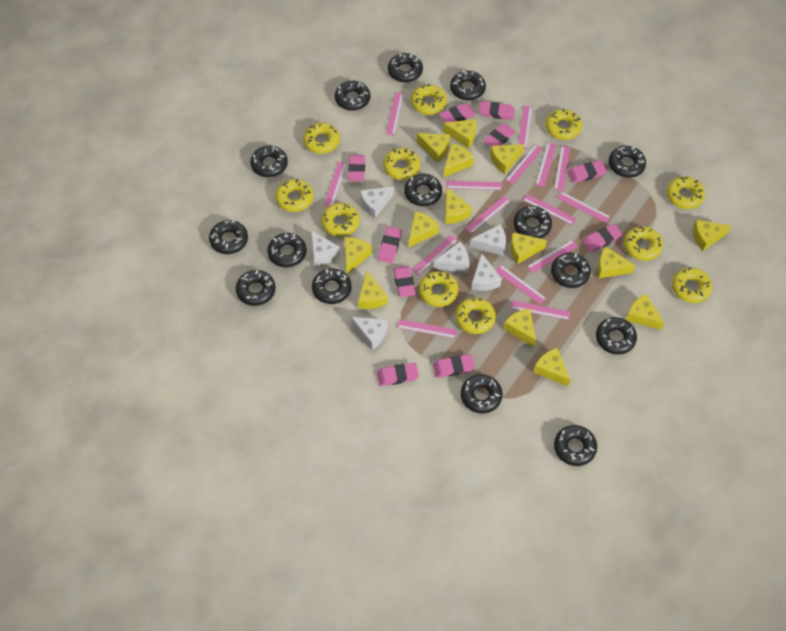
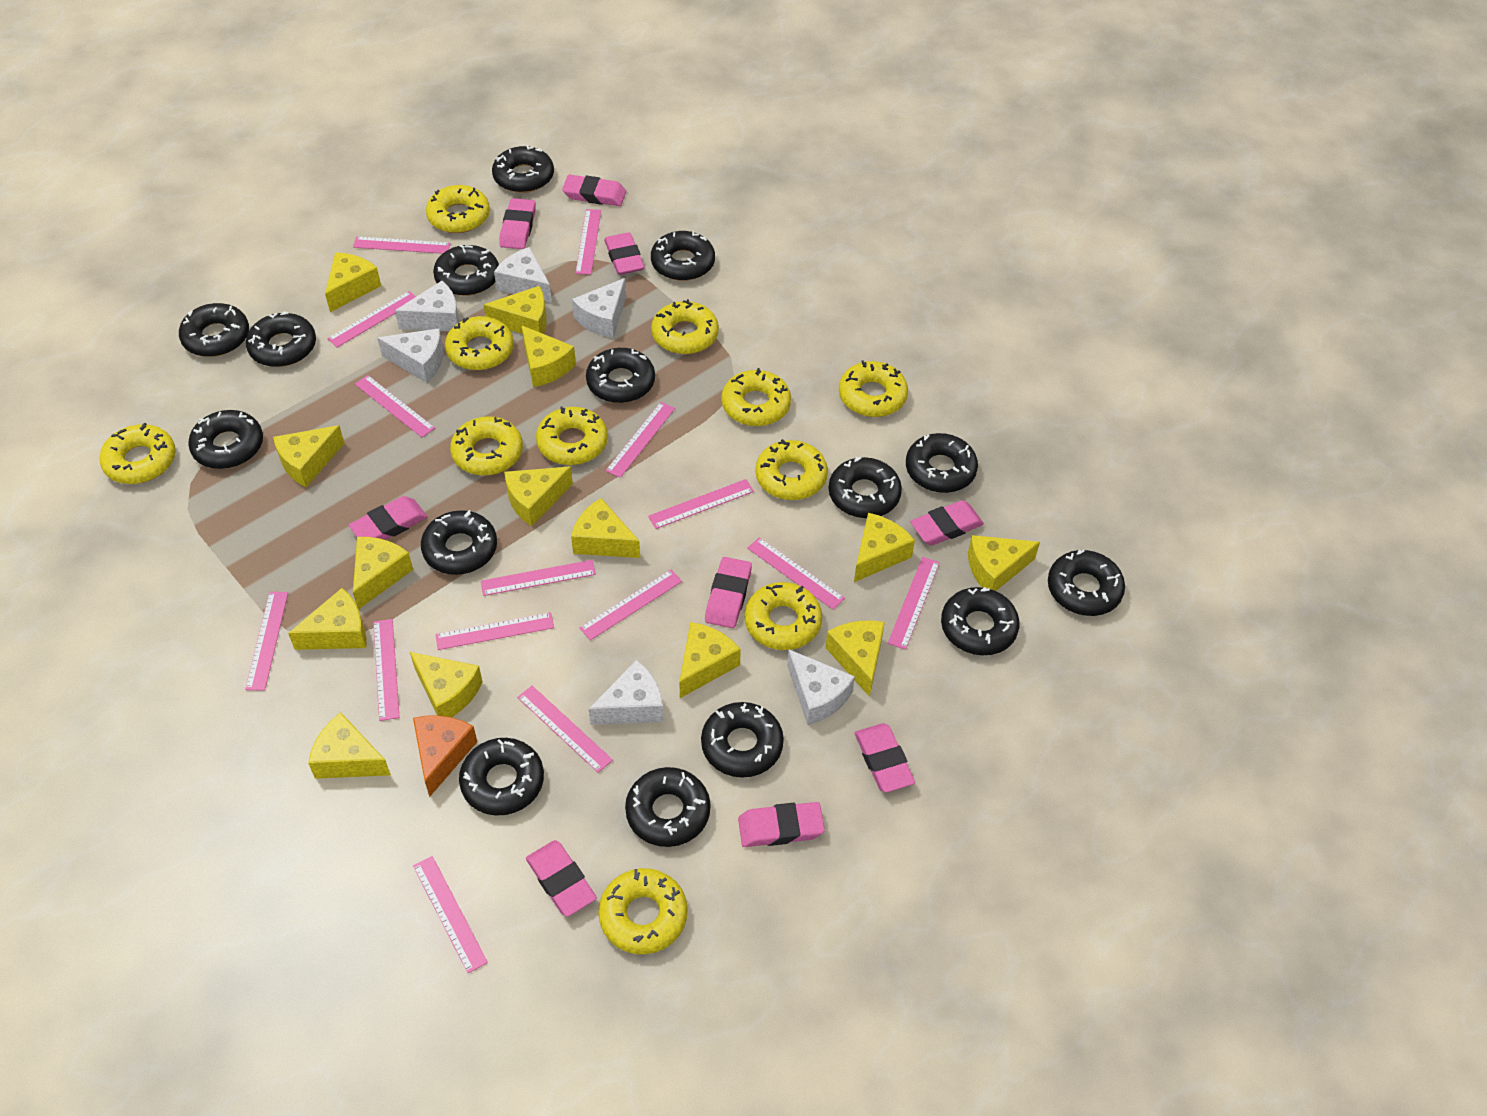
orange cheese: 0 -> 1
pink eraser: 10 -> 9

